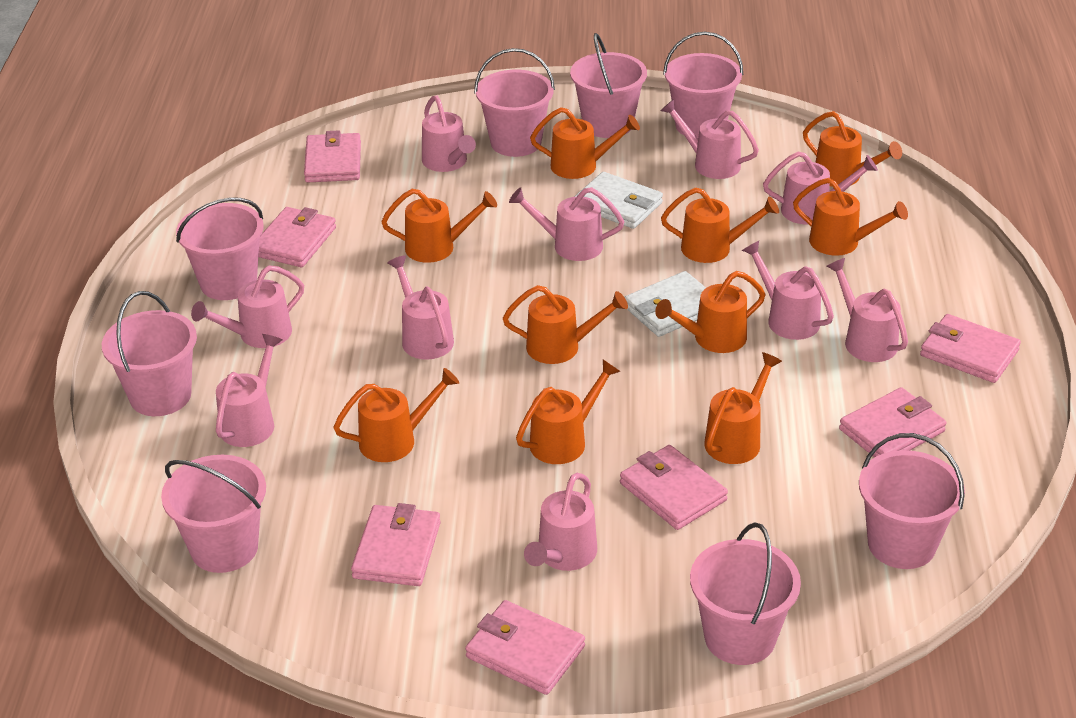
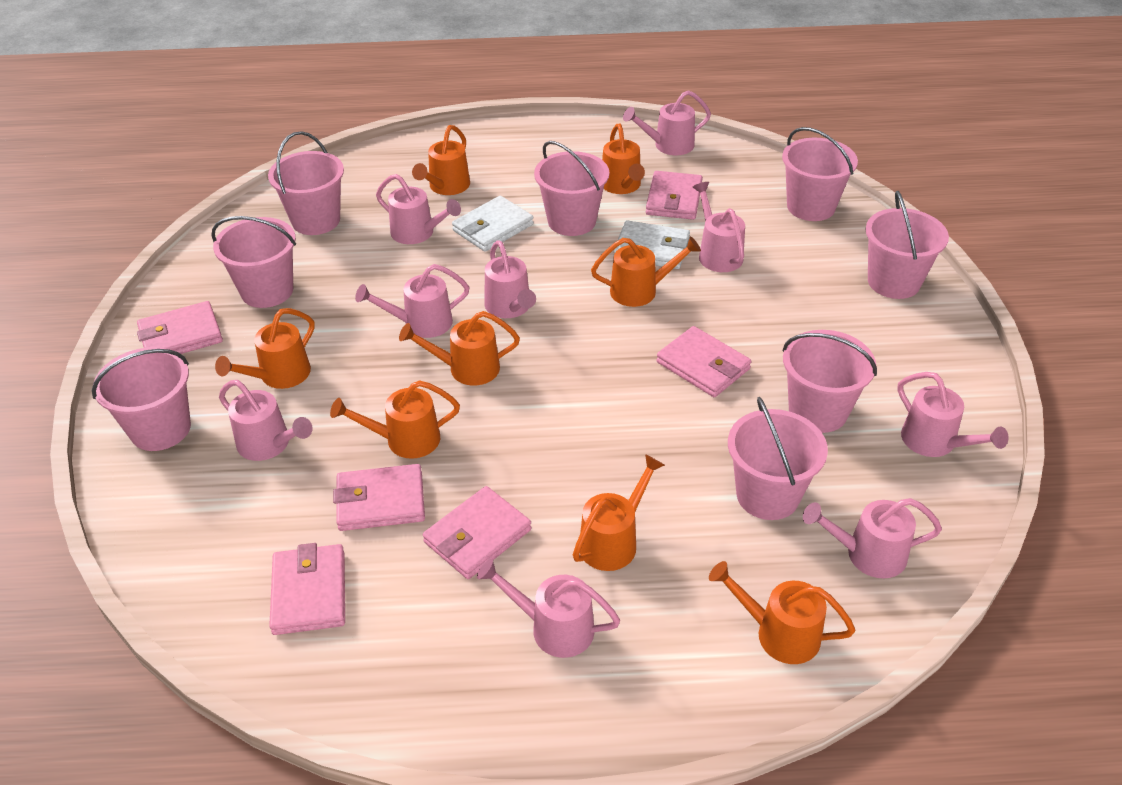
orange watering can: 10 -> 8
pink wallet: 7 -> 6
pink watering can: 10 -> 9

